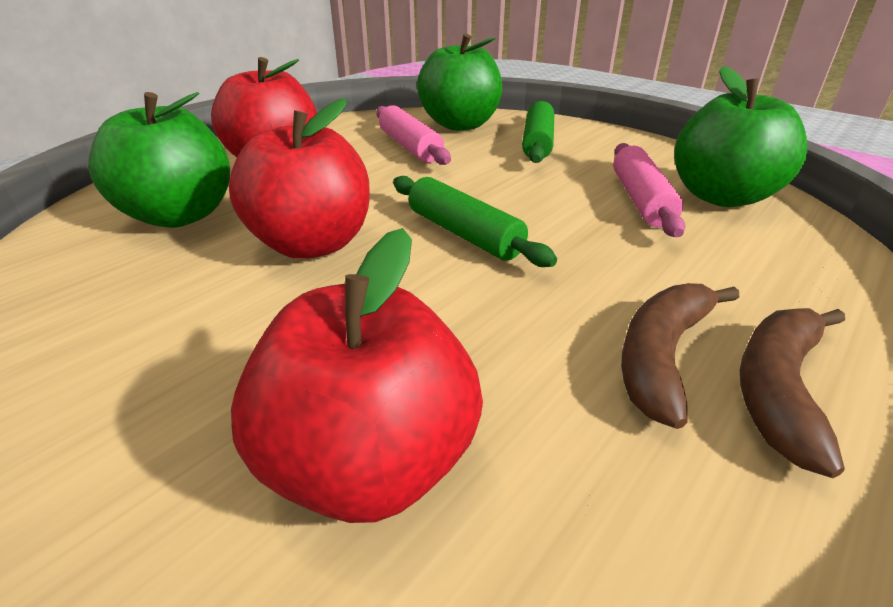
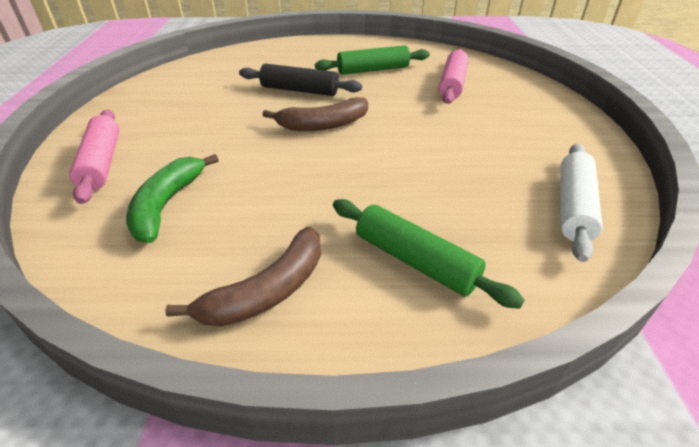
black rolling pin: 0 -> 1
green apple: 3 -> 0
green banana: 0 -> 1
red apple: 3 -> 0
white rolling pin: 0 -> 1

